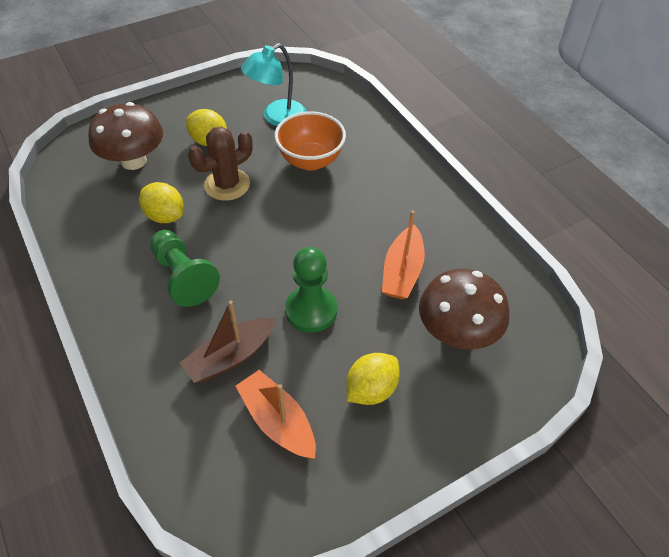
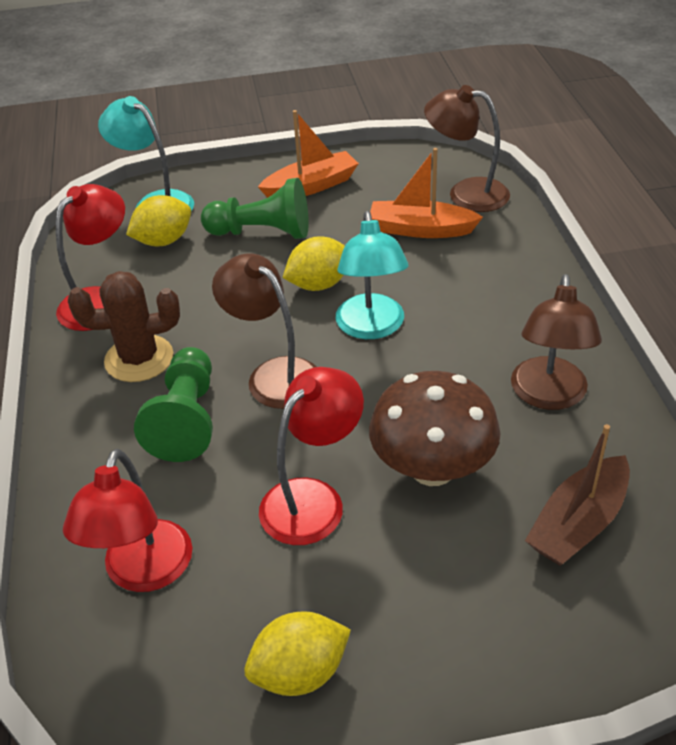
brown lamp: 0 -> 3
brown mushroom: 2 -> 1
orange bowl: 1 -> 0
red lamp: 0 -> 3
turquoise lamp: 1 -> 2

